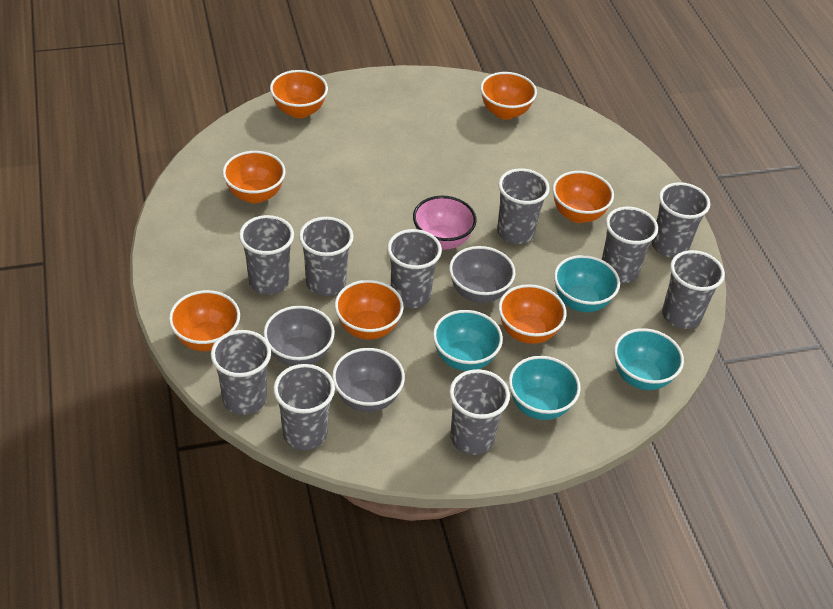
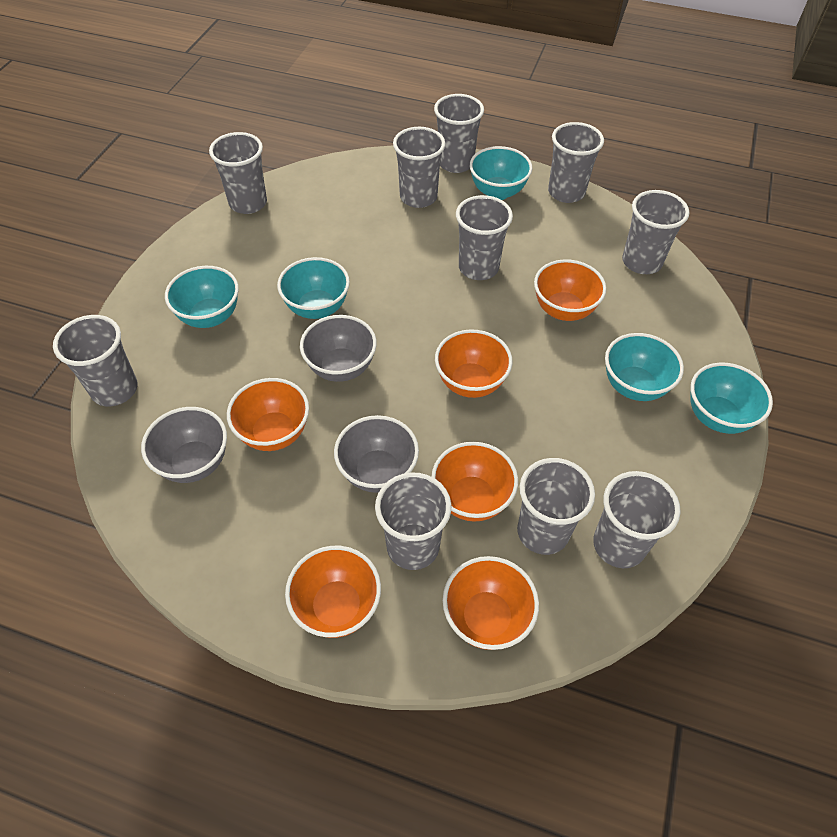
orange bowl: 7 -> 6
pink bowl: 1 -> 0
turquoise bowl: 4 -> 5

